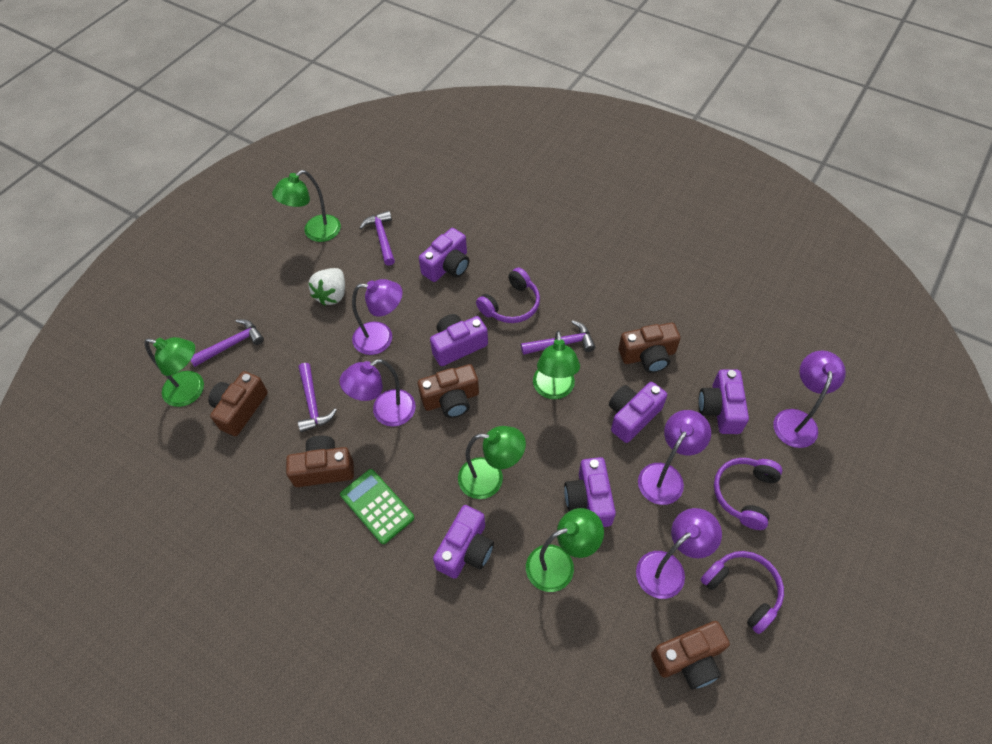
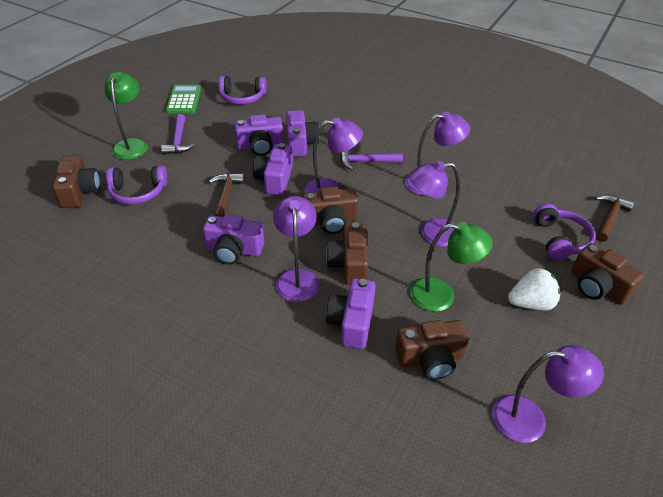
brown hammer: 0 -> 2
green lamp: 5 -> 2
purple camera: 6 -> 5
purple hammer: 4 -> 2

